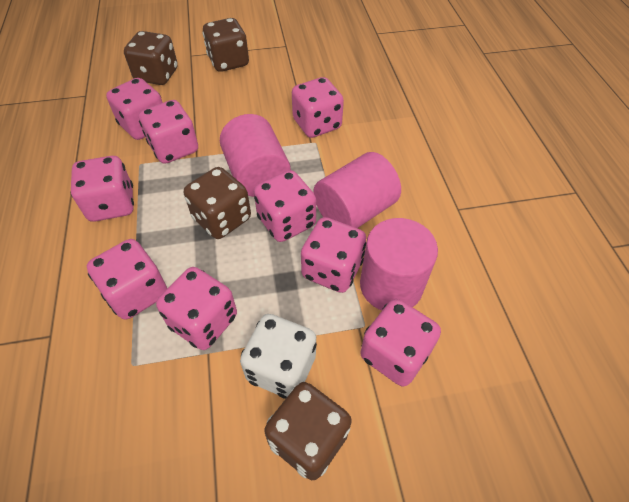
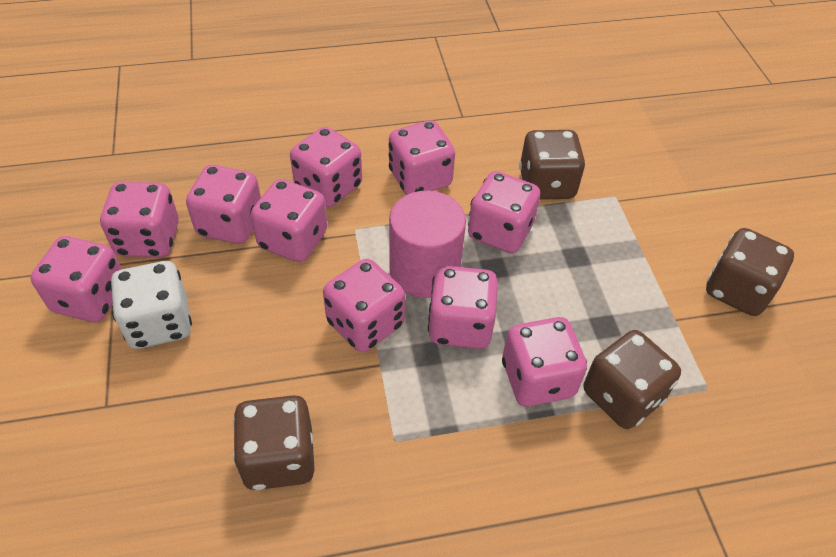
pink cylinder: 3 -> 1
pink dice: 9 -> 10

